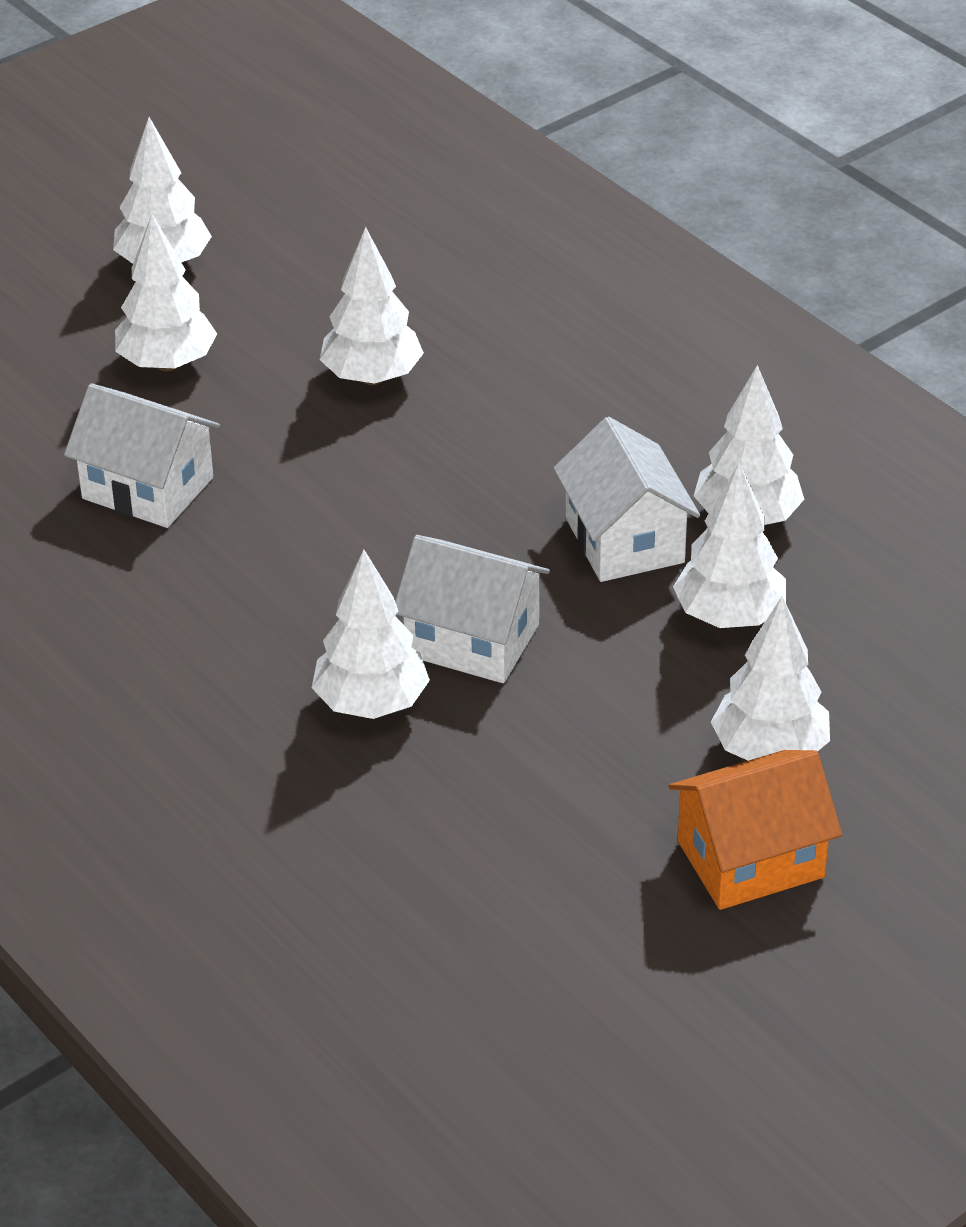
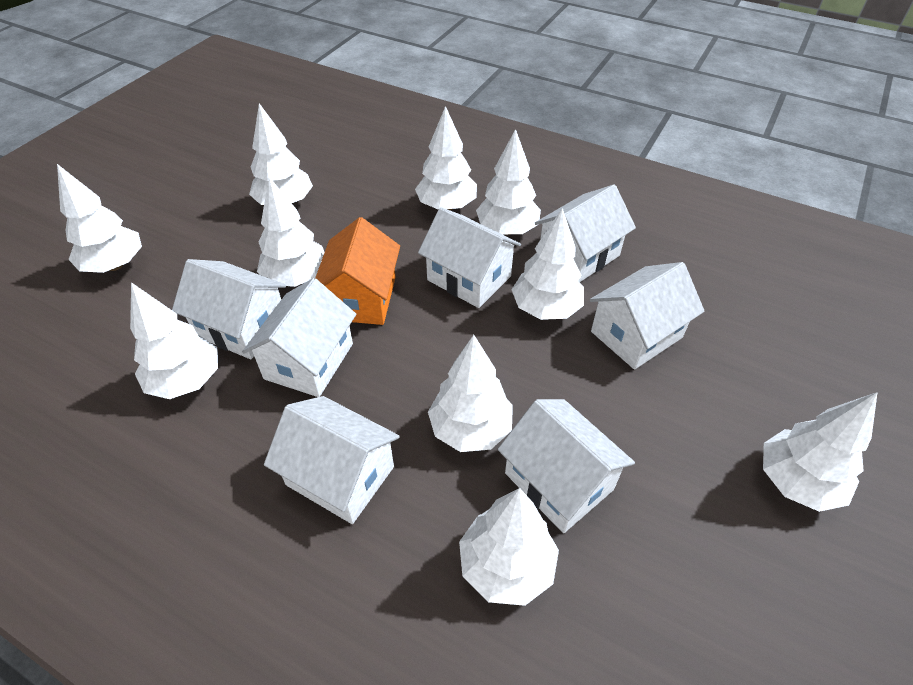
white house: 3 -> 7
white tree: 7 -> 10

